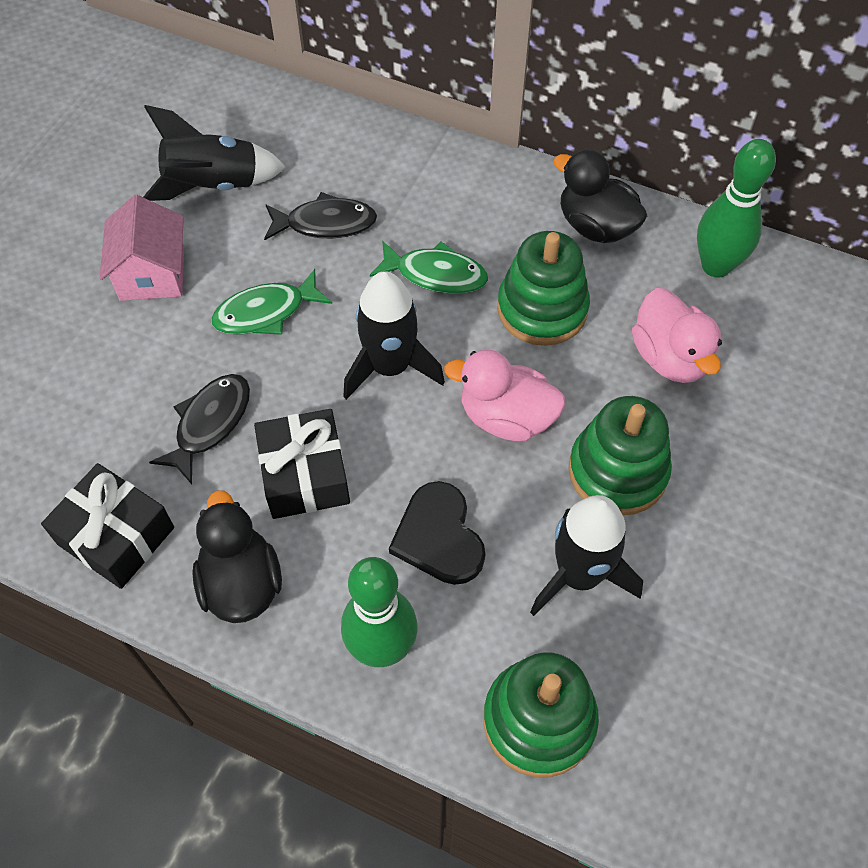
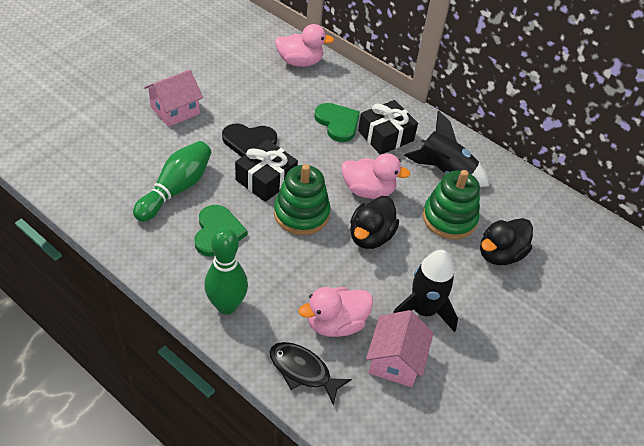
black fish: 2 -> 1
black rocket: 3 -> 2
green fish: 2 -> 0
green heart: 0 -> 2
green stacking toy: 3 -> 2
pink duck: 2 -> 3
pink house: 1 -> 2

